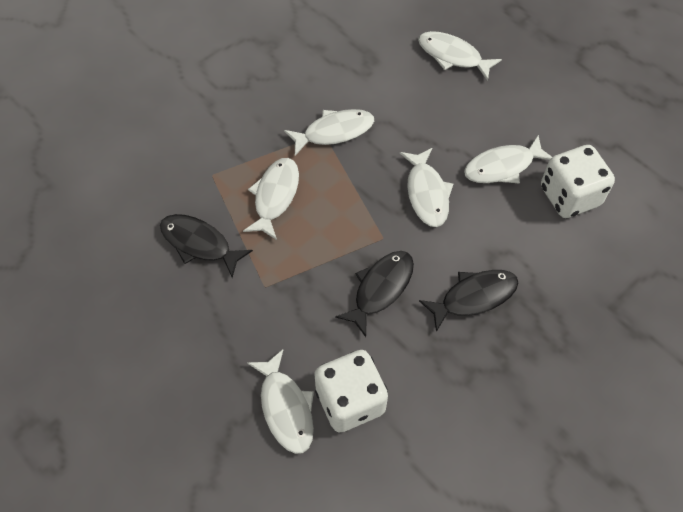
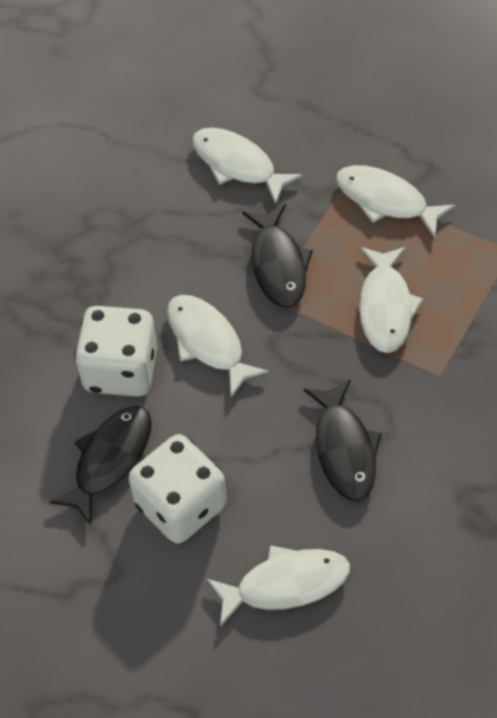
white fish: 6 -> 5

